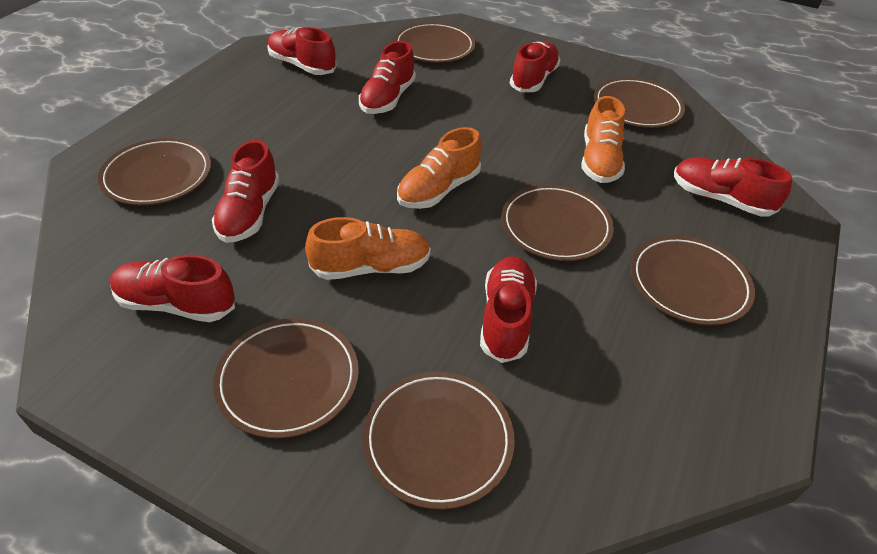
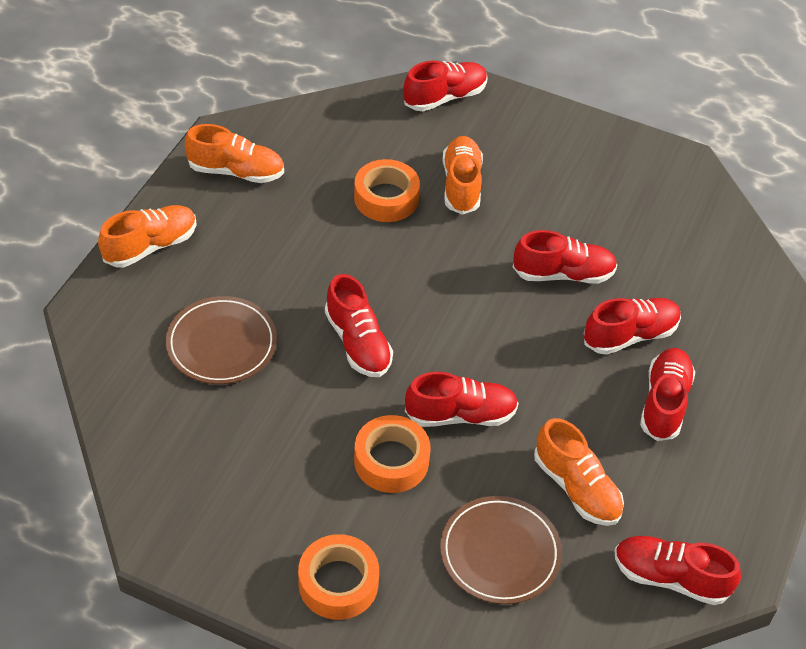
brown plate: 7 -> 2
orange shoe: 3 -> 4
orange tape: 0 -> 3

